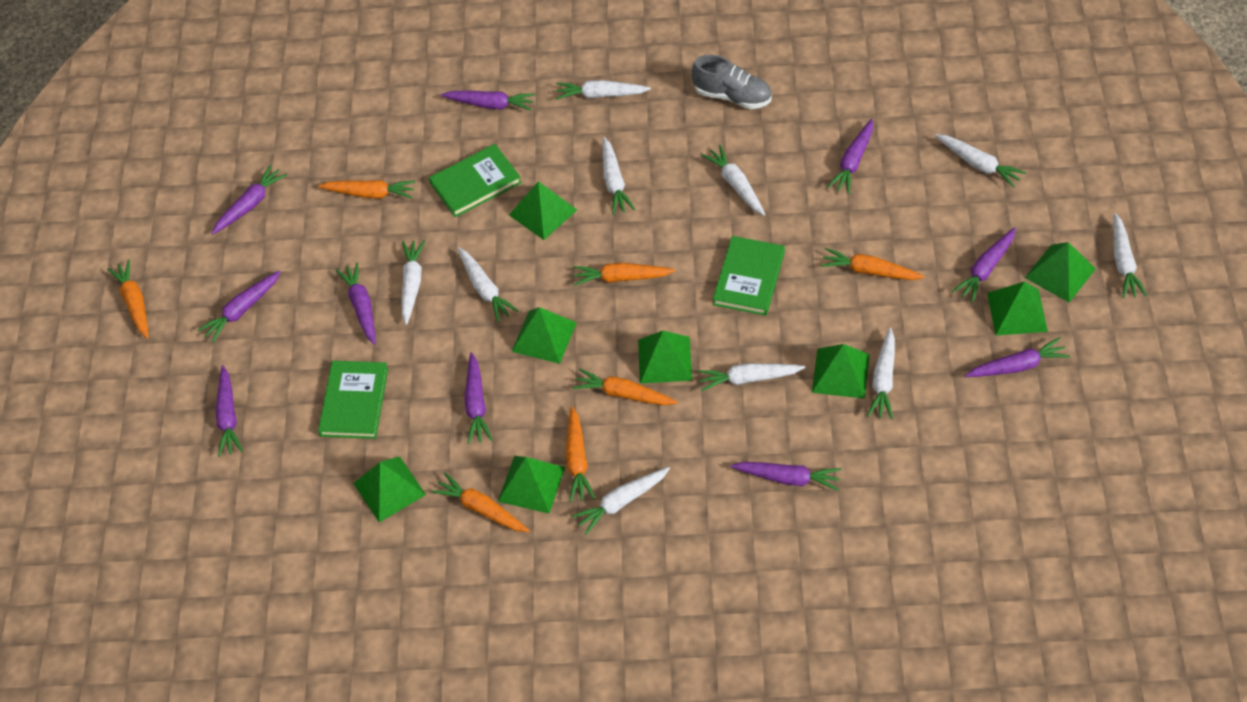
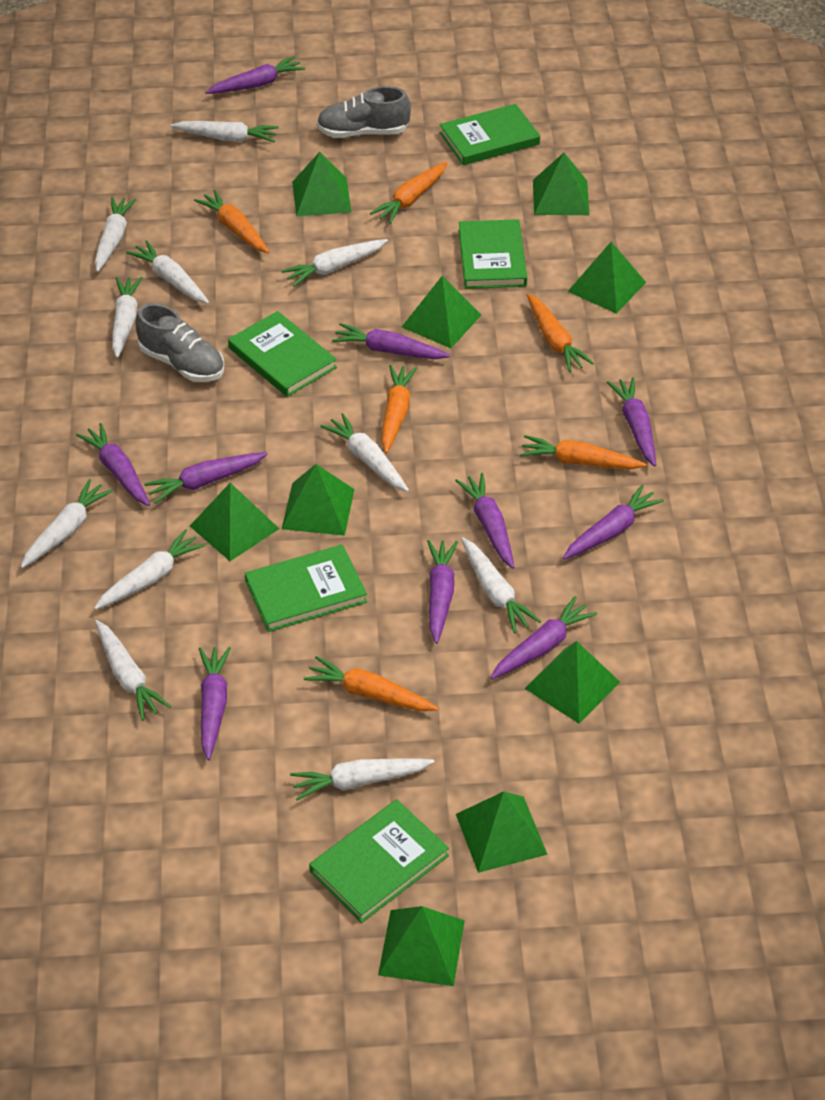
green book: 3 -> 5
green pyramid: 8 -> 9
grey shoe: 1 -> 2
orange carrot: 7 -> 6
white carrot: 10 -> 11

